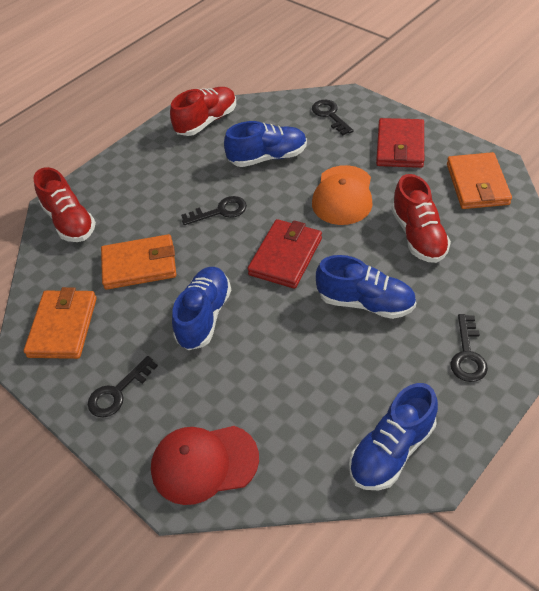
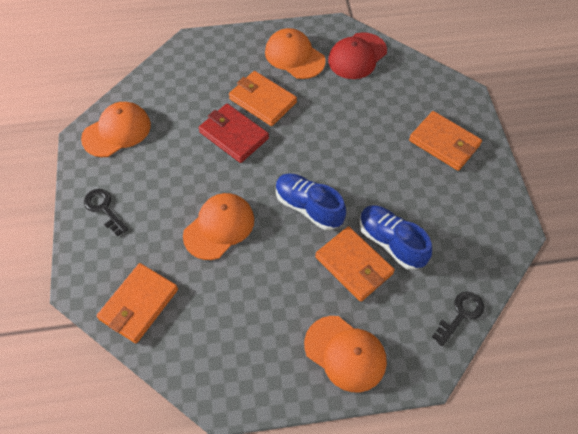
black key: 4 -> 2
blue shoe: 4 -> 2
orange cap: 1 -> 4
orange wallet: 3 -> 4
red shoe: 3 -> 0
red wallet: 2 -> 1

